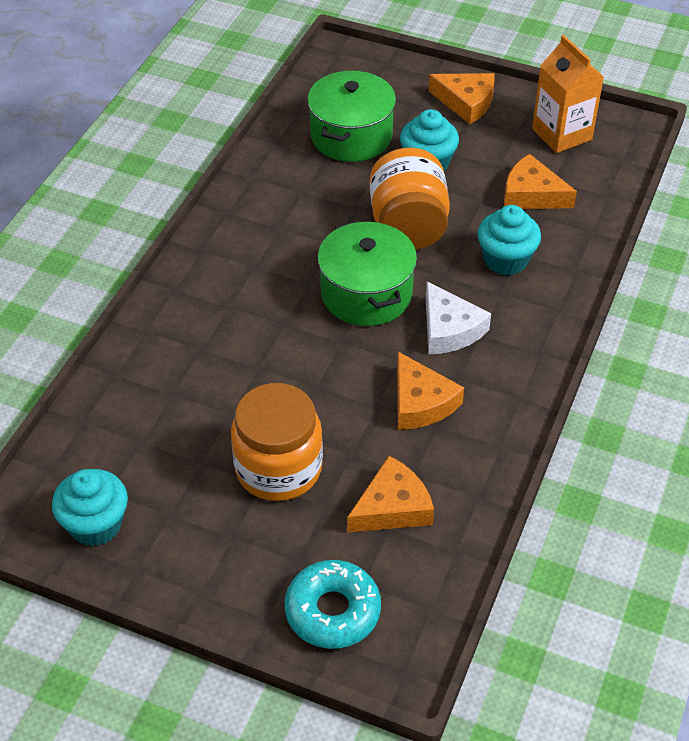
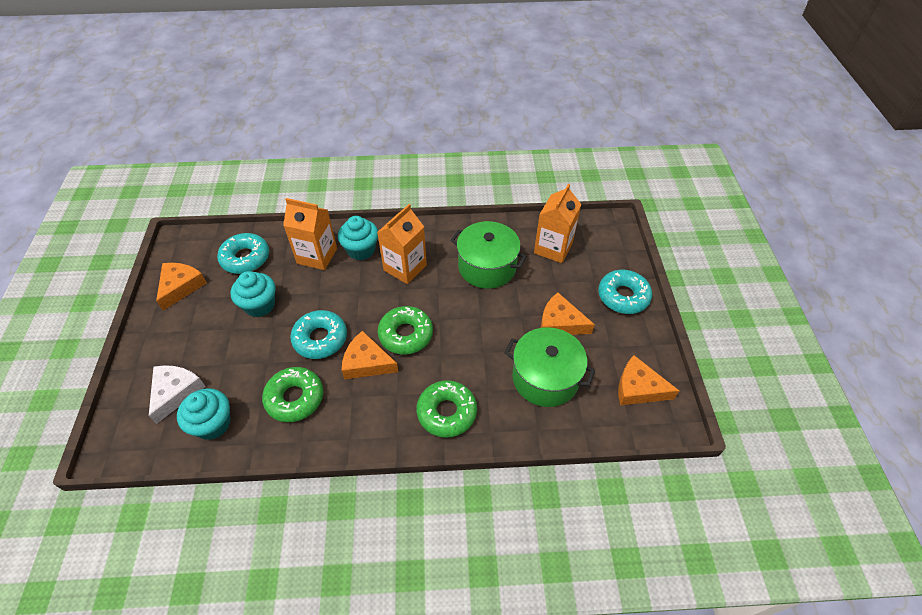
green donut: 0 -> 3
orange carton: 1 -> 3
orange jar: 2 -> 0
turquoise donut: 1 -> 3

